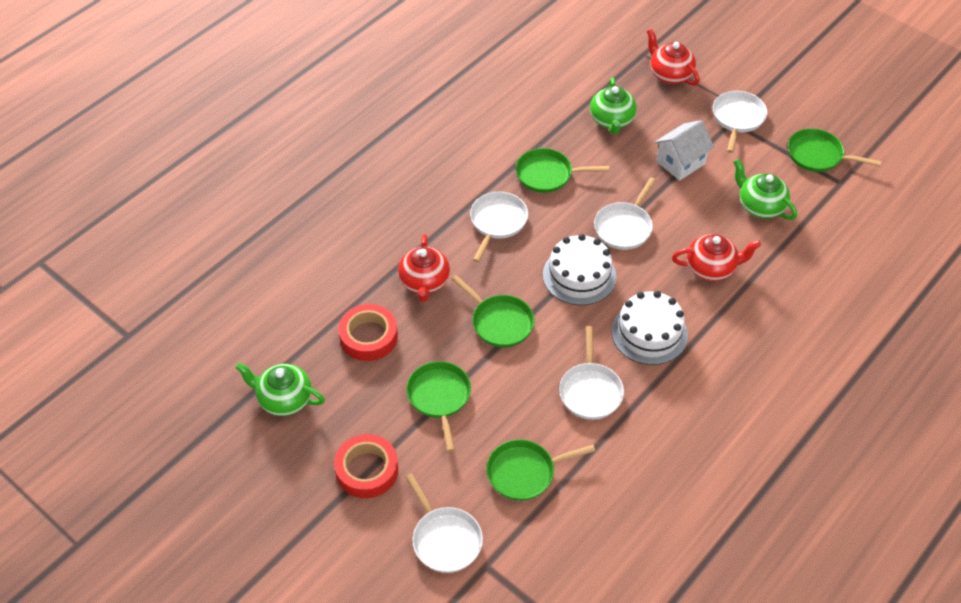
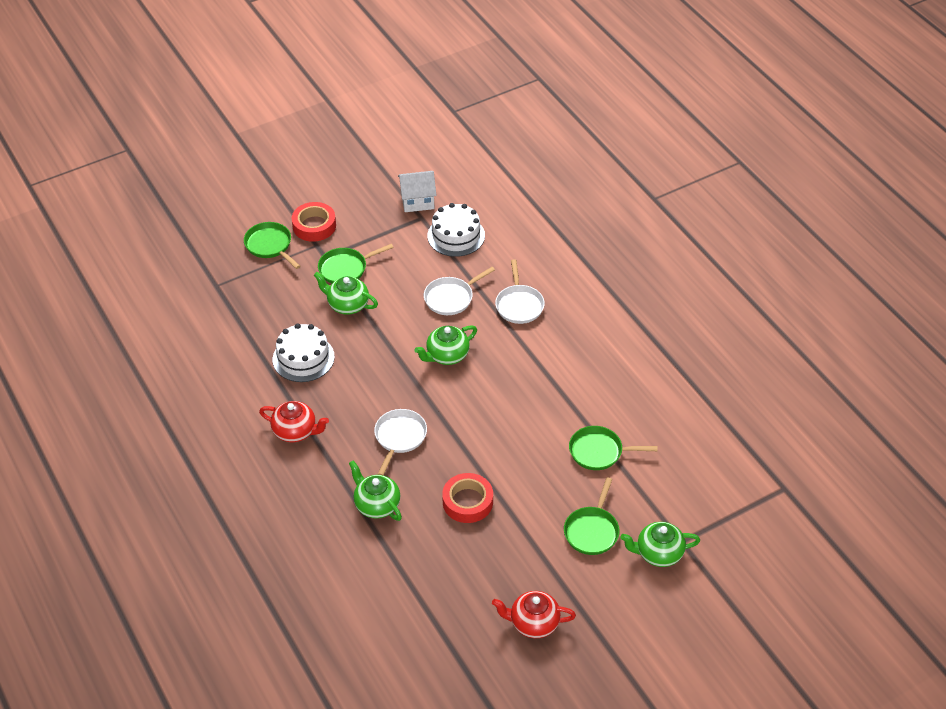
green pan: 5 -> 4
green teapot: 3 -> 4
red teapot: 3 -> 2
white pan: 5 -> 3

